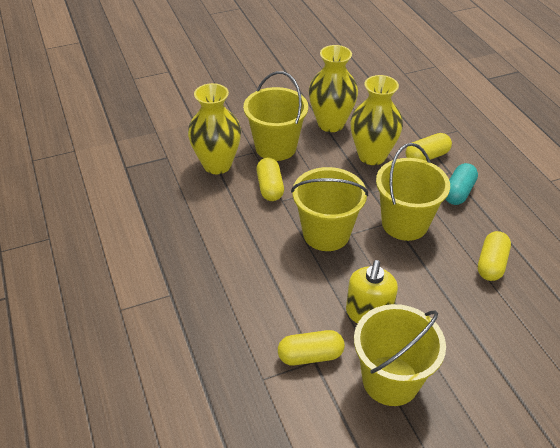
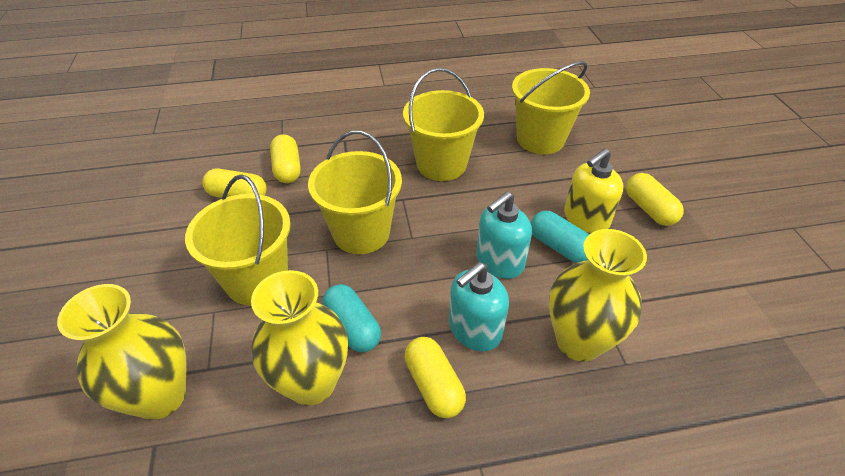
turquoise capsule: 1 -> 2
turquoise soap dispenser: 0 -> 2

